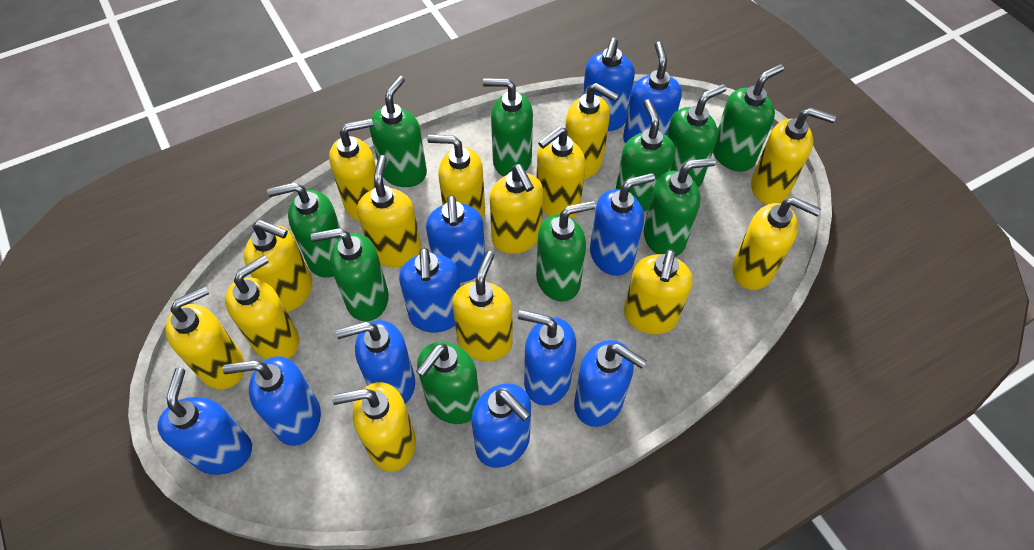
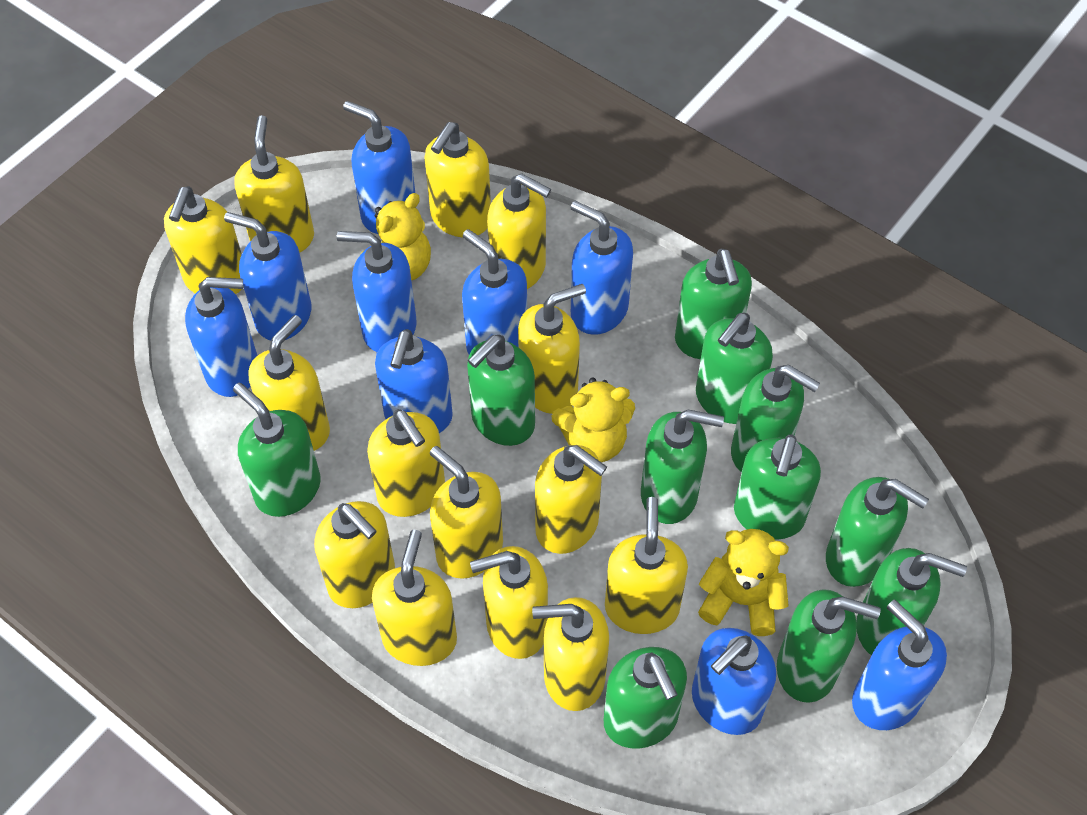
blue soap dispenser: 11 -> 9
green soap dispenser: 10 -> 11
yellow teddy bear: 0 -> 3

